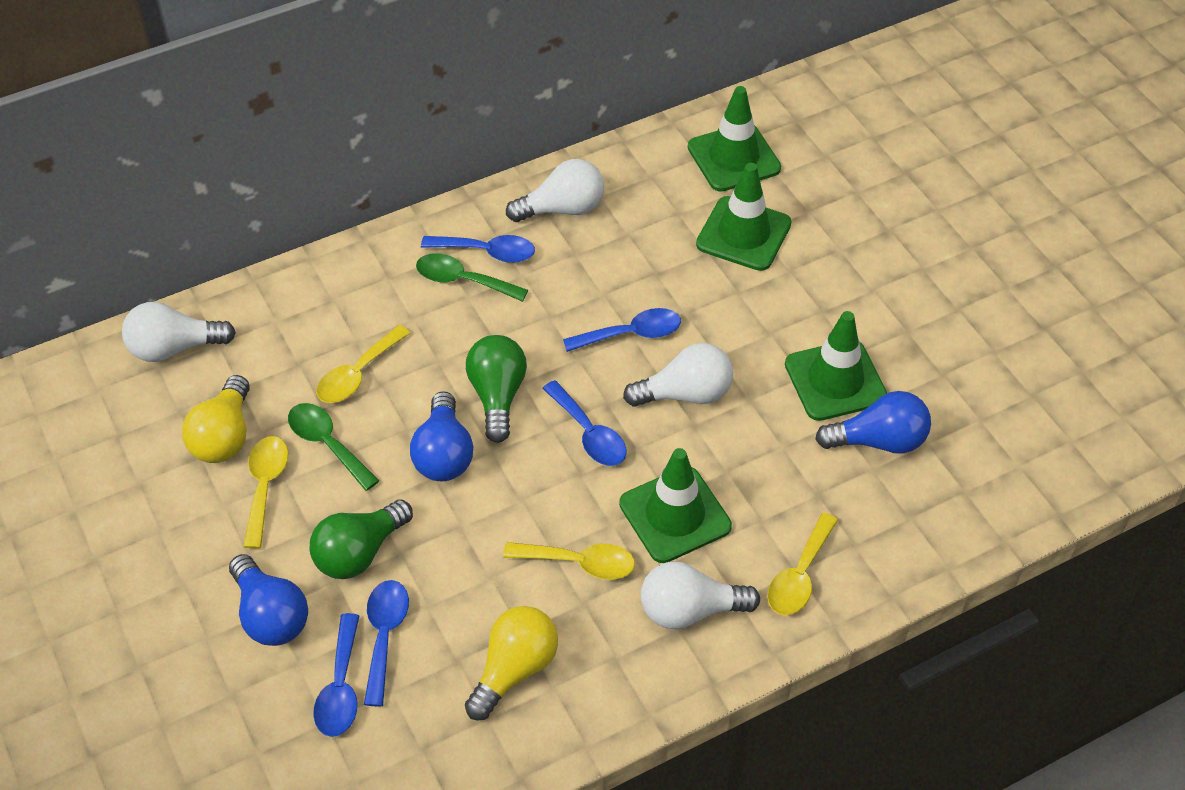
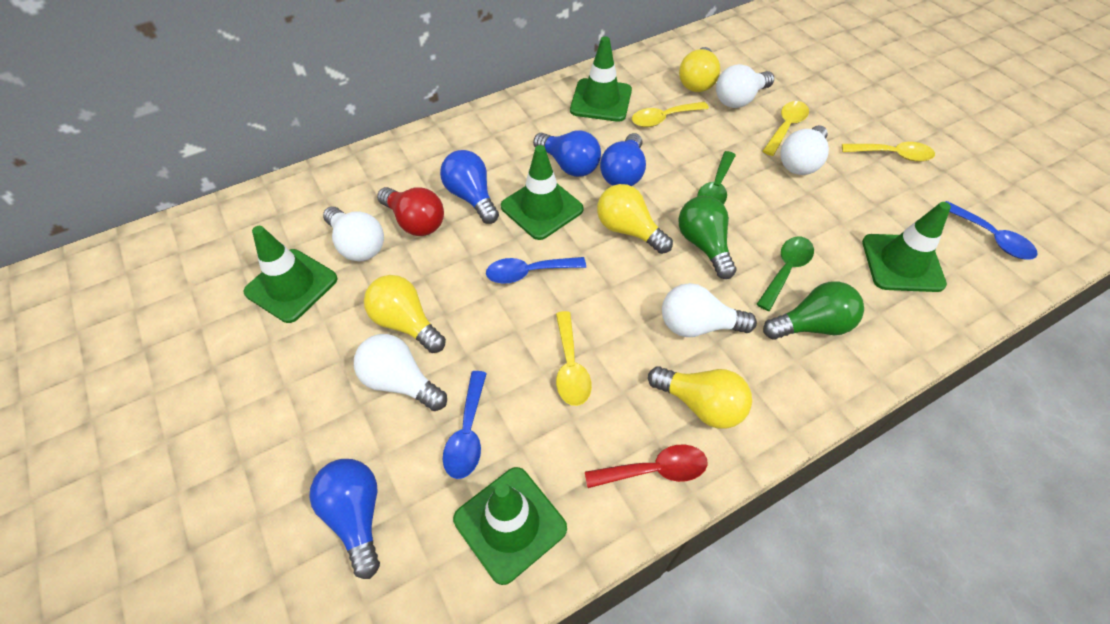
blue light bulb: 3 -> 4
blue spoon: 5 -> 3
green traffic cone: 4 -> 5
red light bulb: 0 -> 1
red spoon: 0 -> 1
white light bulb: 4 -> 5
yellow light bulb: 2 -> 4

